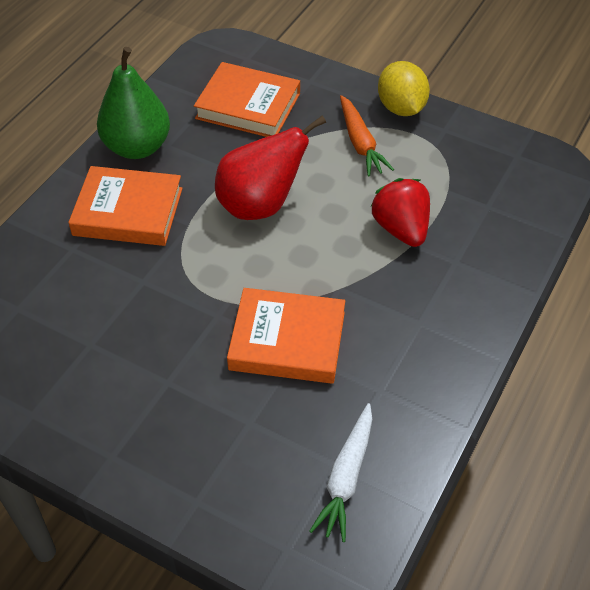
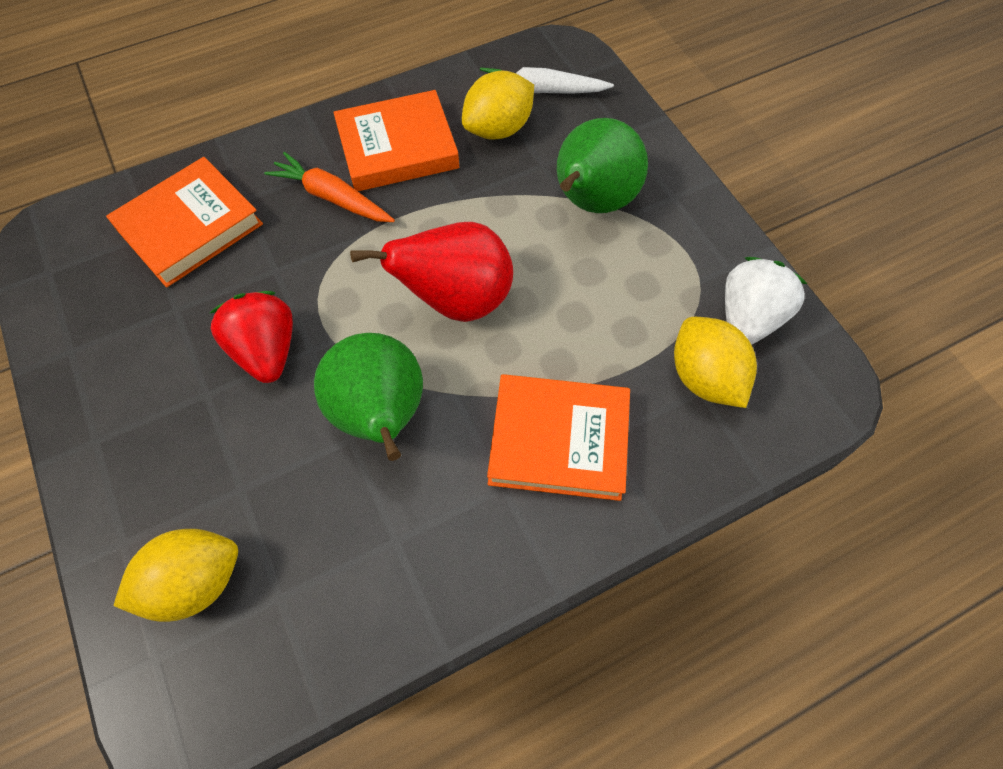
green pear: 1 -> 2
white strawberry: 0 -> 1
yellow lemon: 1 -> 3

